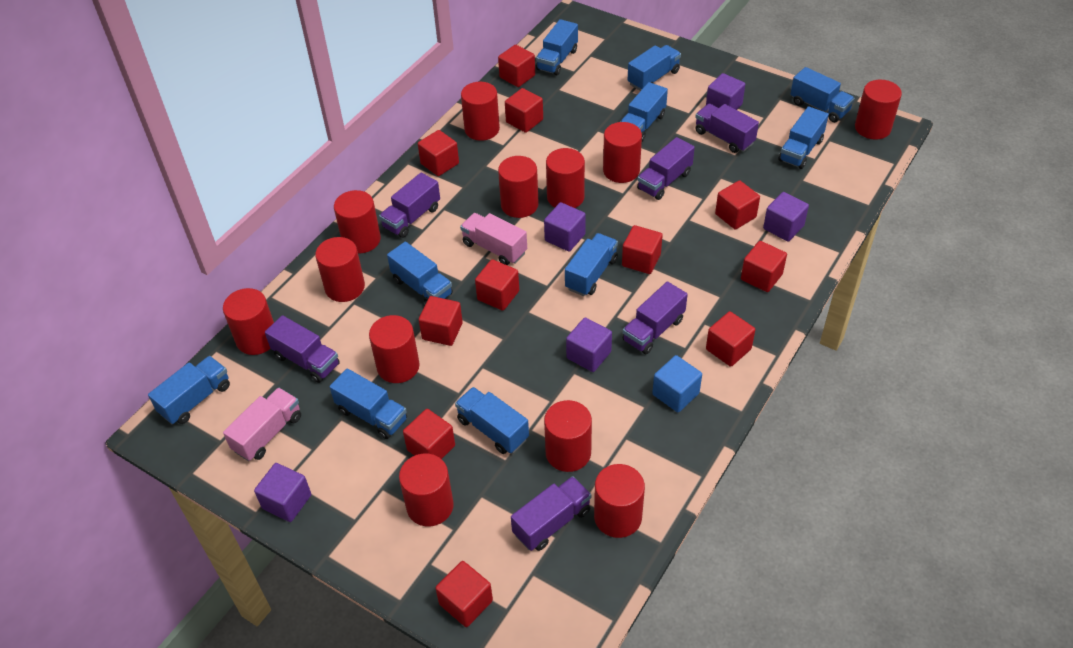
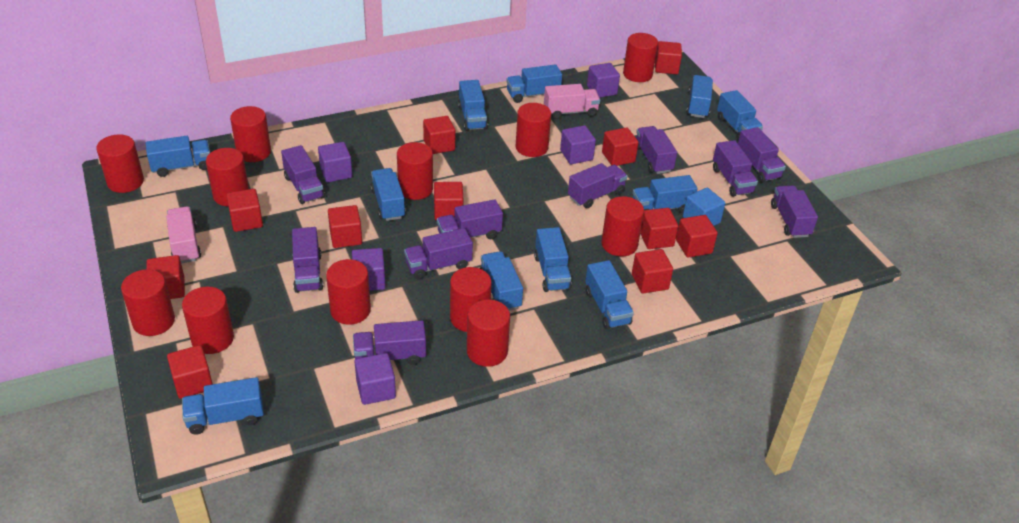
blue truck: 10 -> 11
purple truck: 6 -> 10

